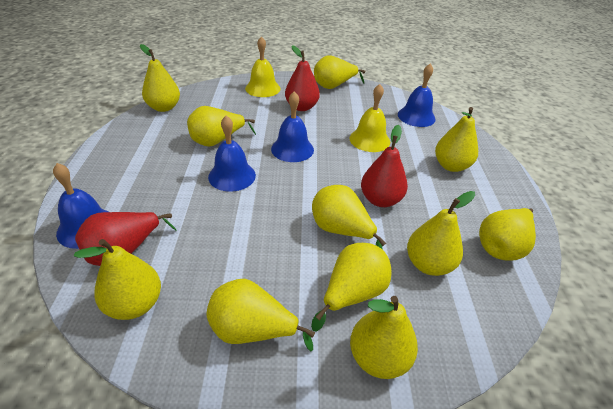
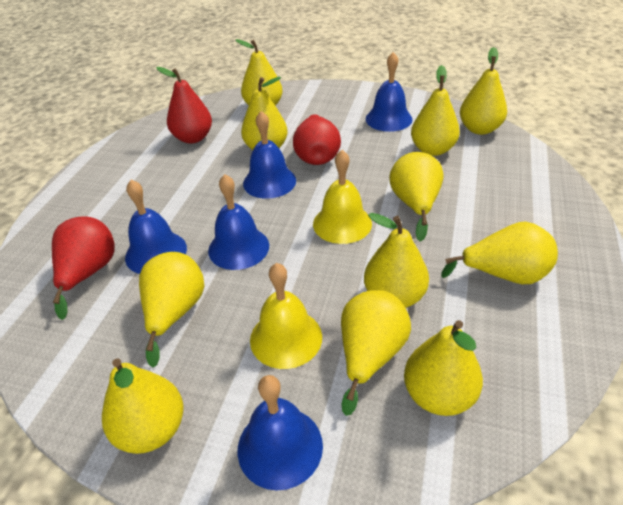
blue bell: 4 -> 5

